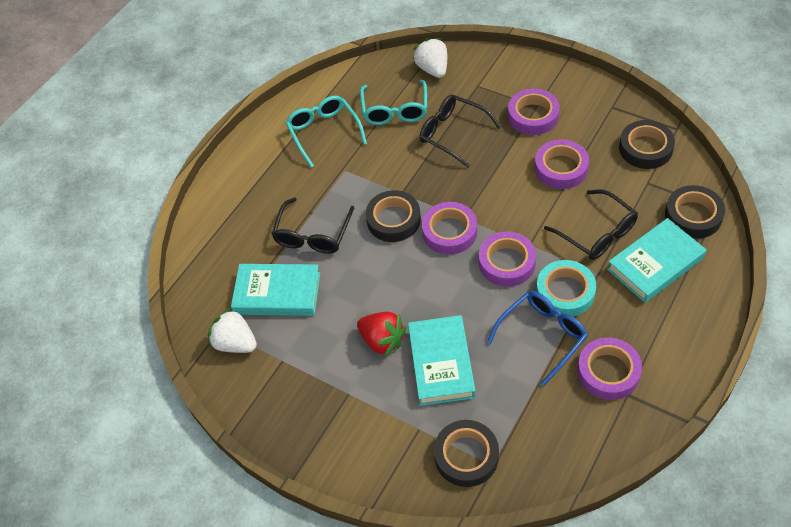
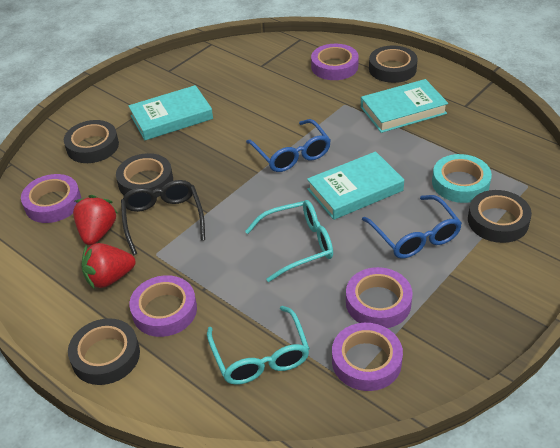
black glasses: 3 -> 1
black tape: 4 -> 5
blue glasses: 1 -> 2
red strawberry: 1 -> 2
white strawberry: 2 -> 0

